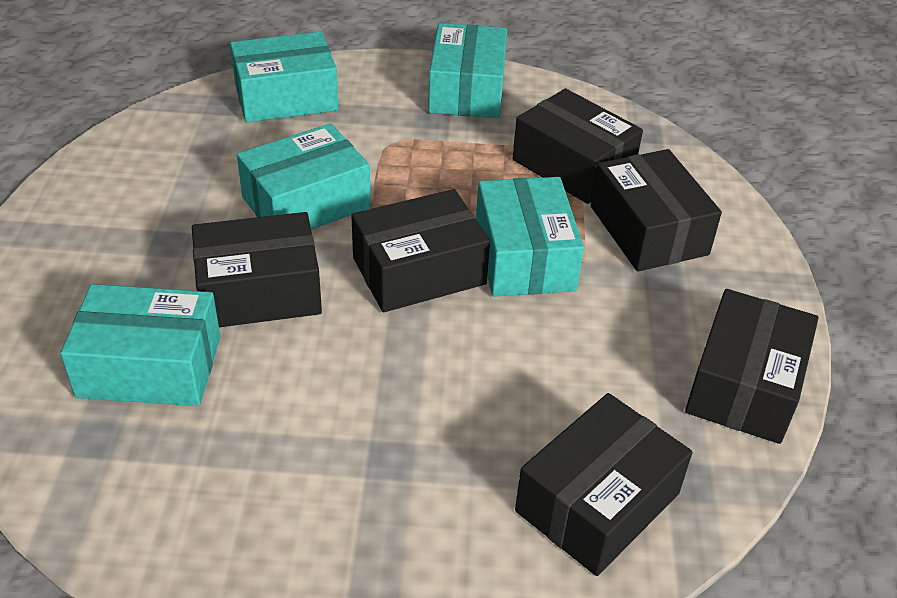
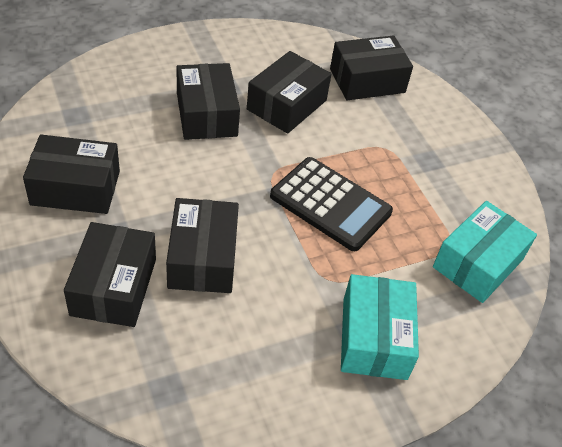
black calculator: 0 -> 1
turquoise box: 5 -> 2

